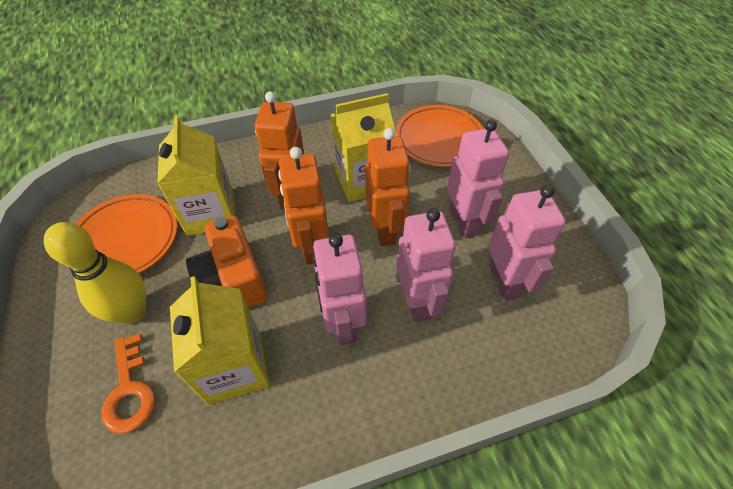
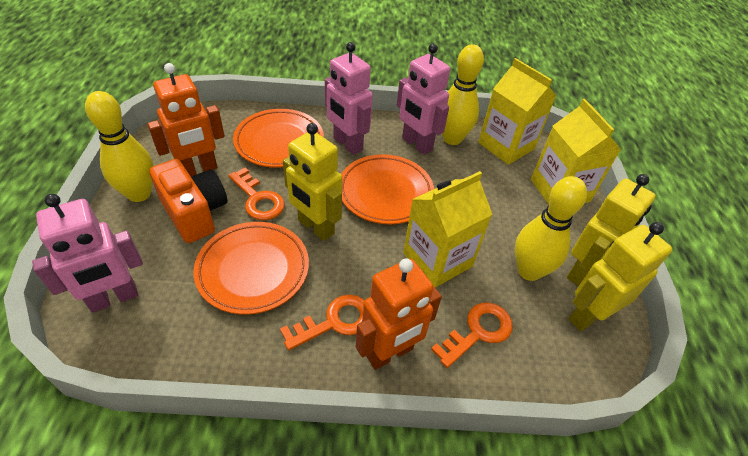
orange key: 1 -> 3
orange plate: 2 -> 3
orange robot: 3 -> 2
pink robot: 4 -> 3
yellow bowling pin: 1 -> 3
yellow robot: 0 -> 3

